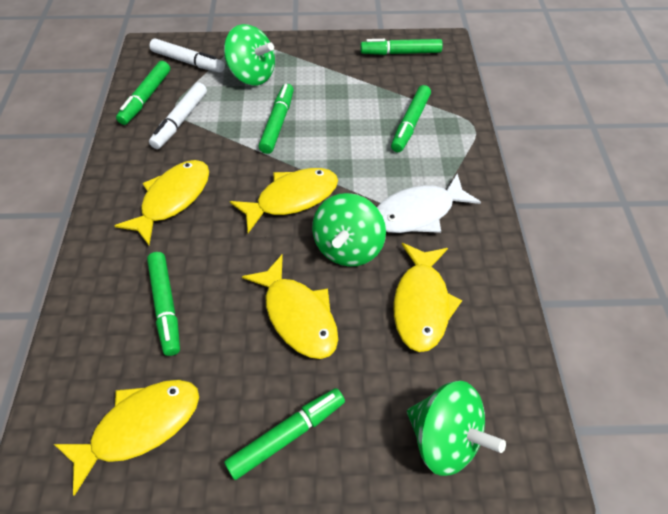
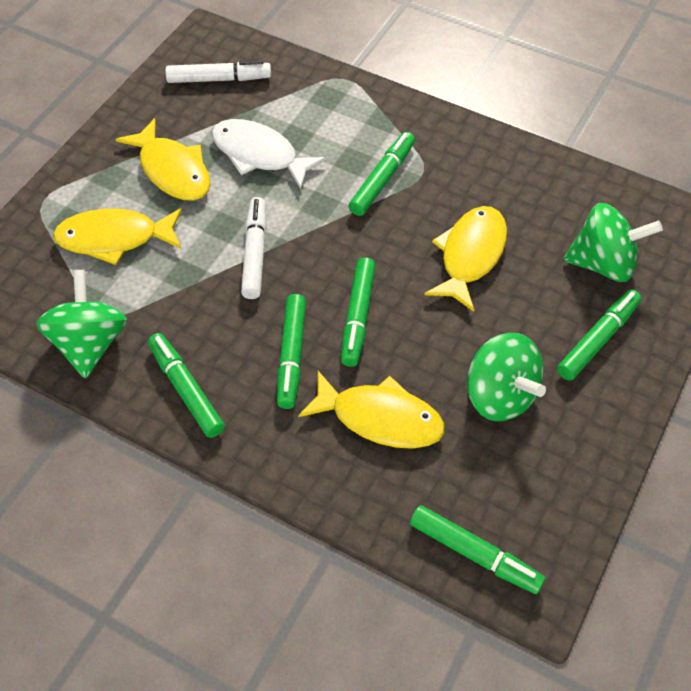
yellow fish: 5 -> 4

